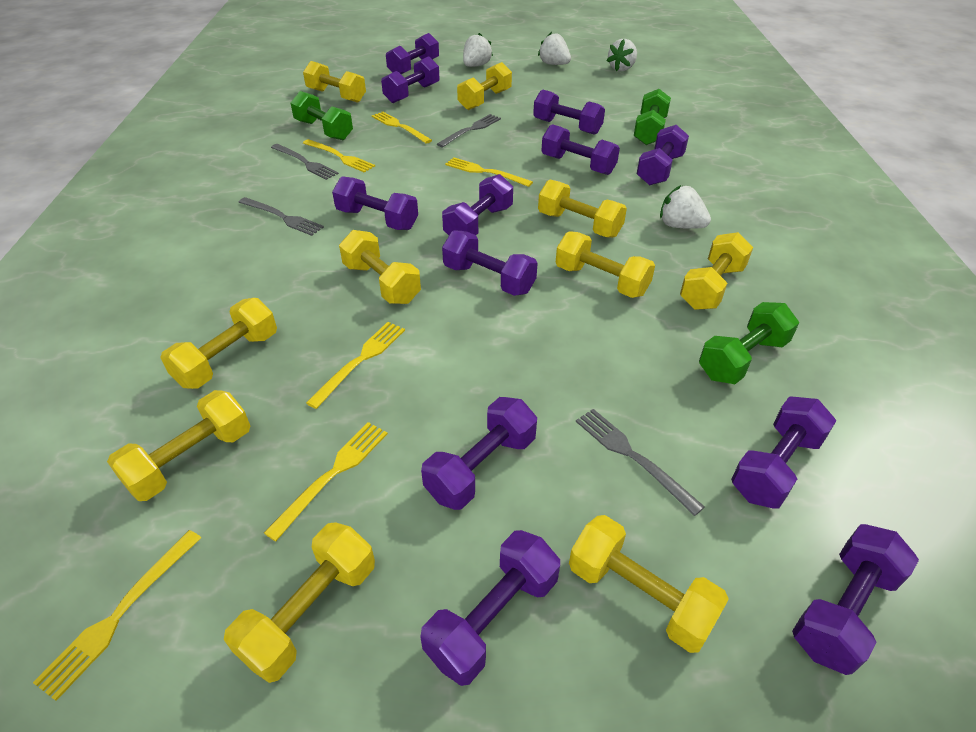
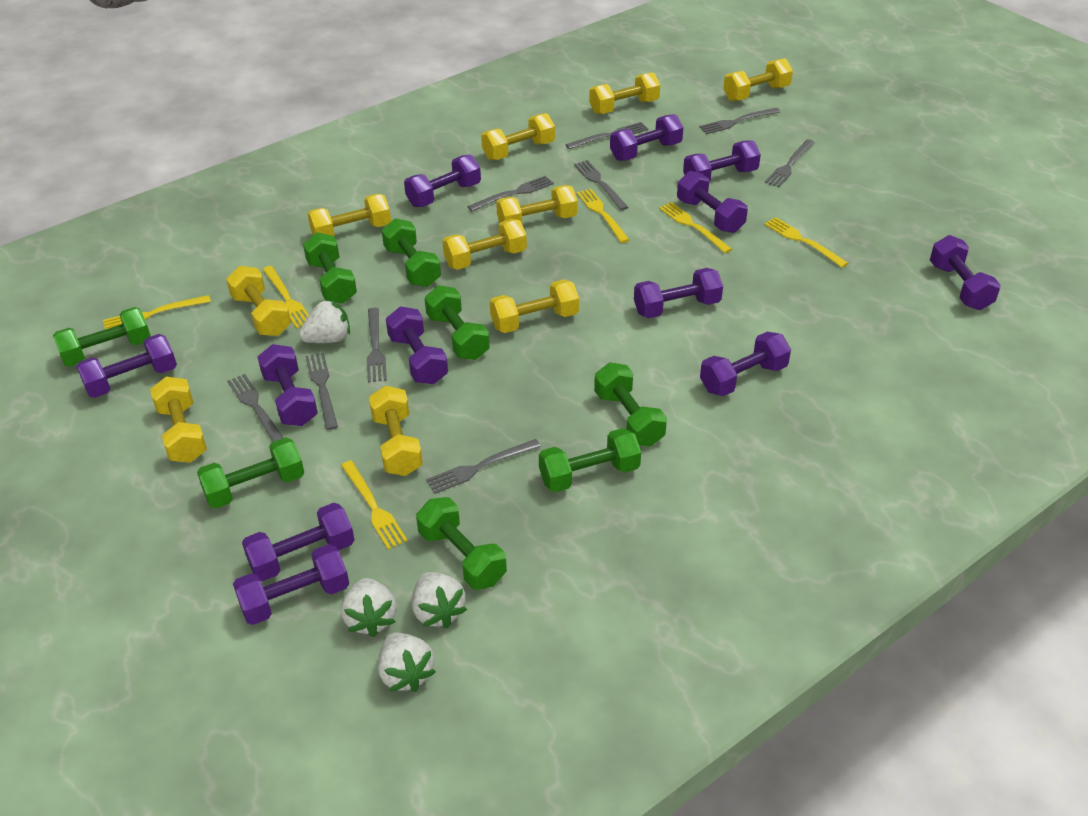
green dumbbell: 3 -> 8
grey fork: 4 -> 9

